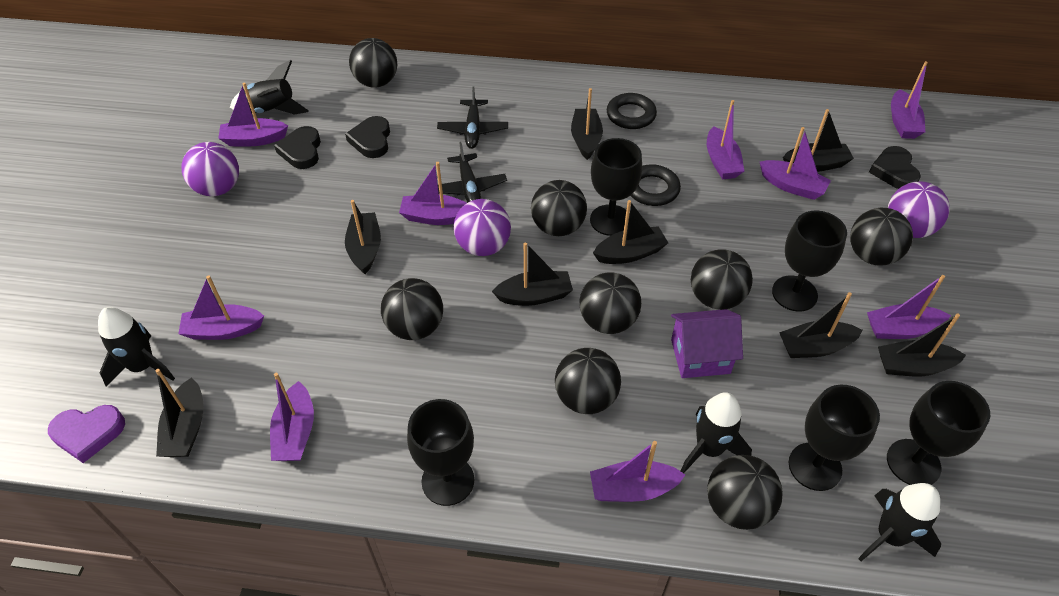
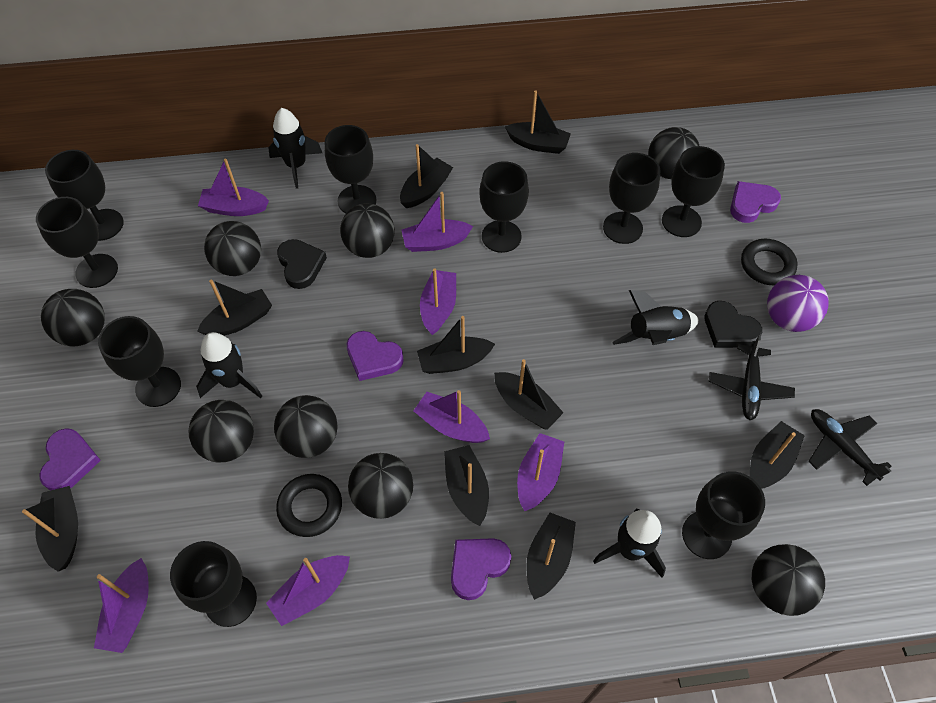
black boat: 8 -> 9
black goblet: 5 -> 9
black heart: 3 -> 2
purple ball: 3 -> 1
purple boat: 9 -> 7
purple heart: 1 -> 4
purple house: 1 -> 0

